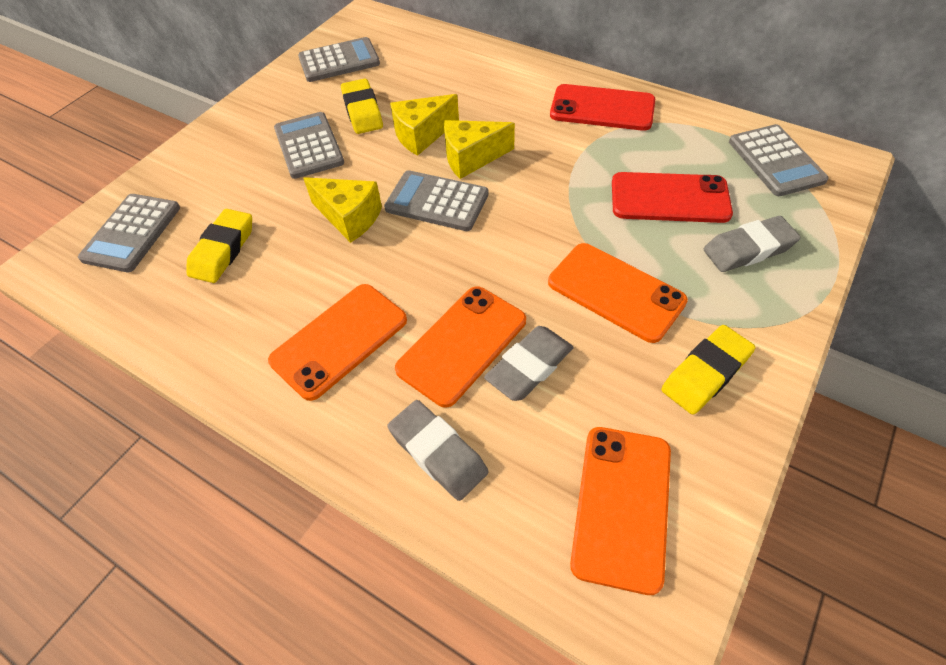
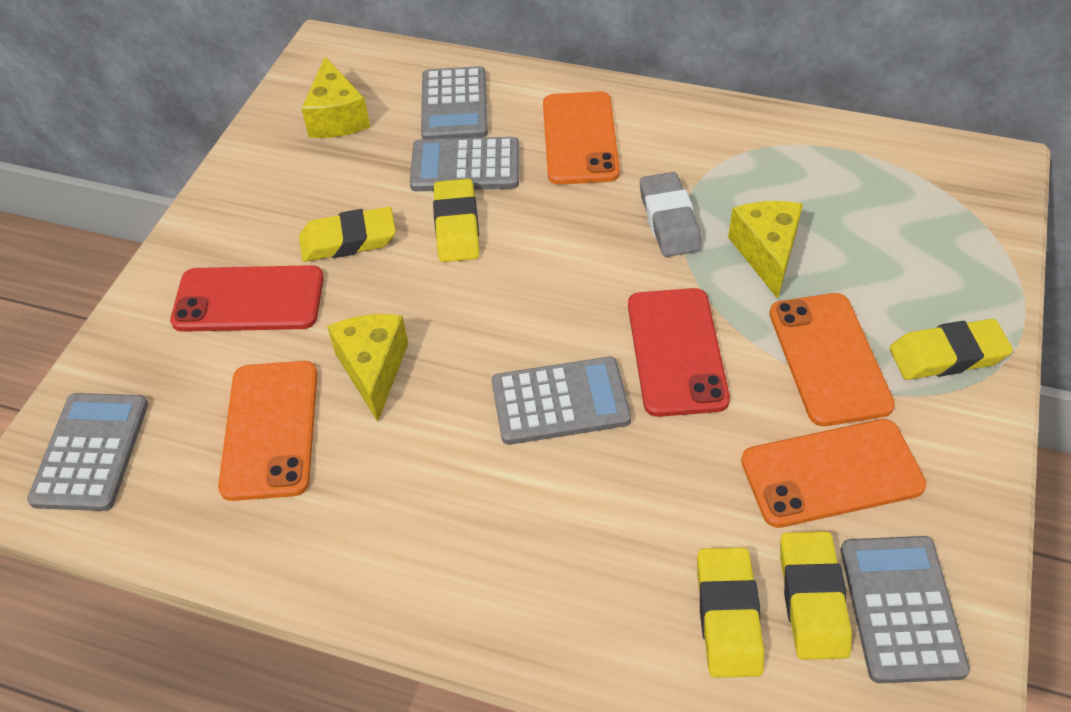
grey eraser: 3 -> 1
yellow eraser: 3 -> 5

